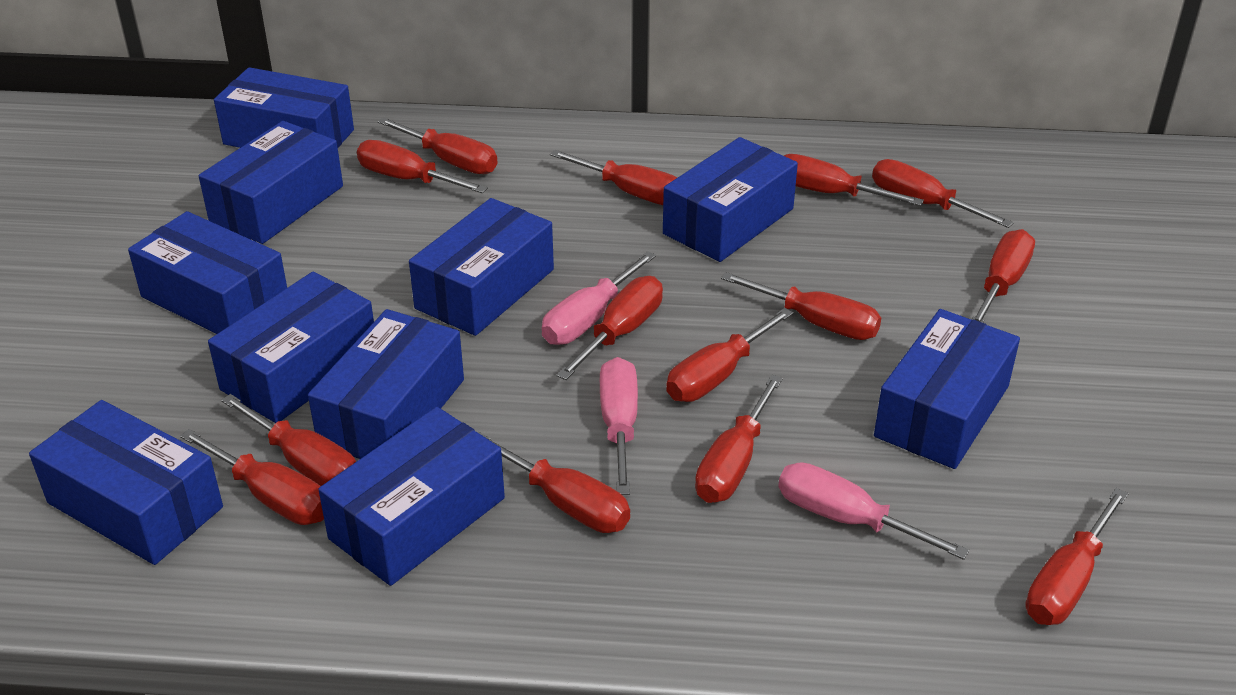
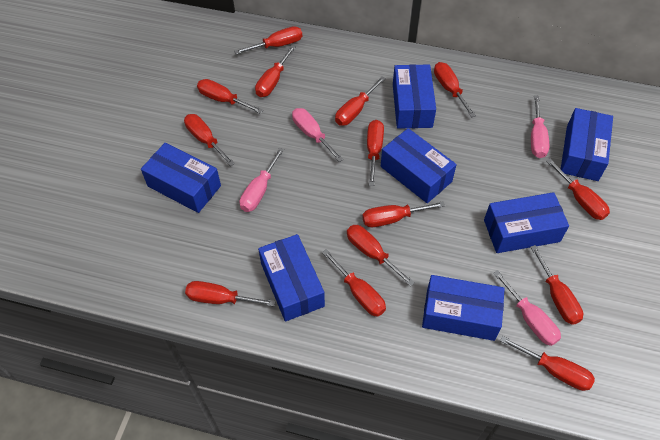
blue box: 10 -> 7
pink screwdriver: 3 -> 4

